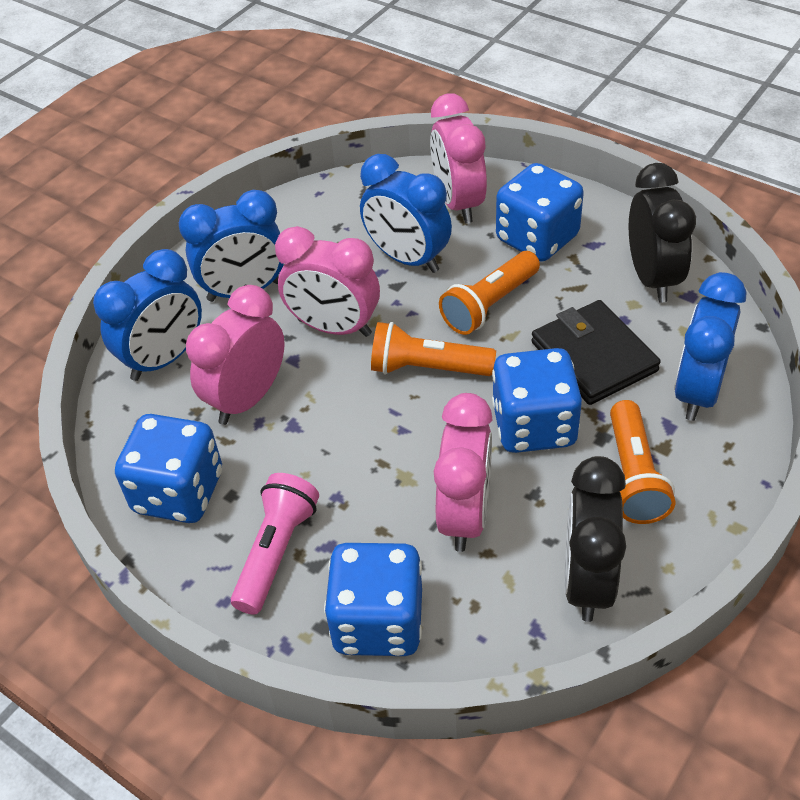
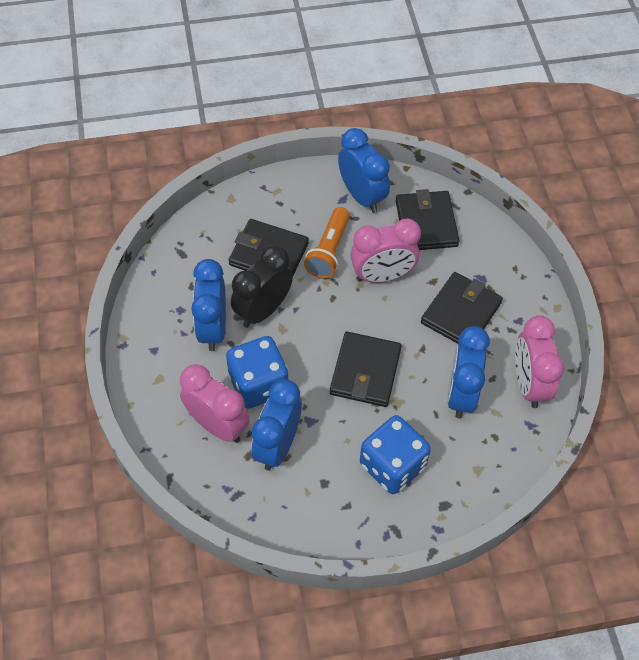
black clock: 2 -> 1
black wallet: 1 -> 4
blue dice: 4 -> 2
orange flashlight: 3 -> 1
pink clock: 4 -> 3
pink flashlight: 1 -> 0

